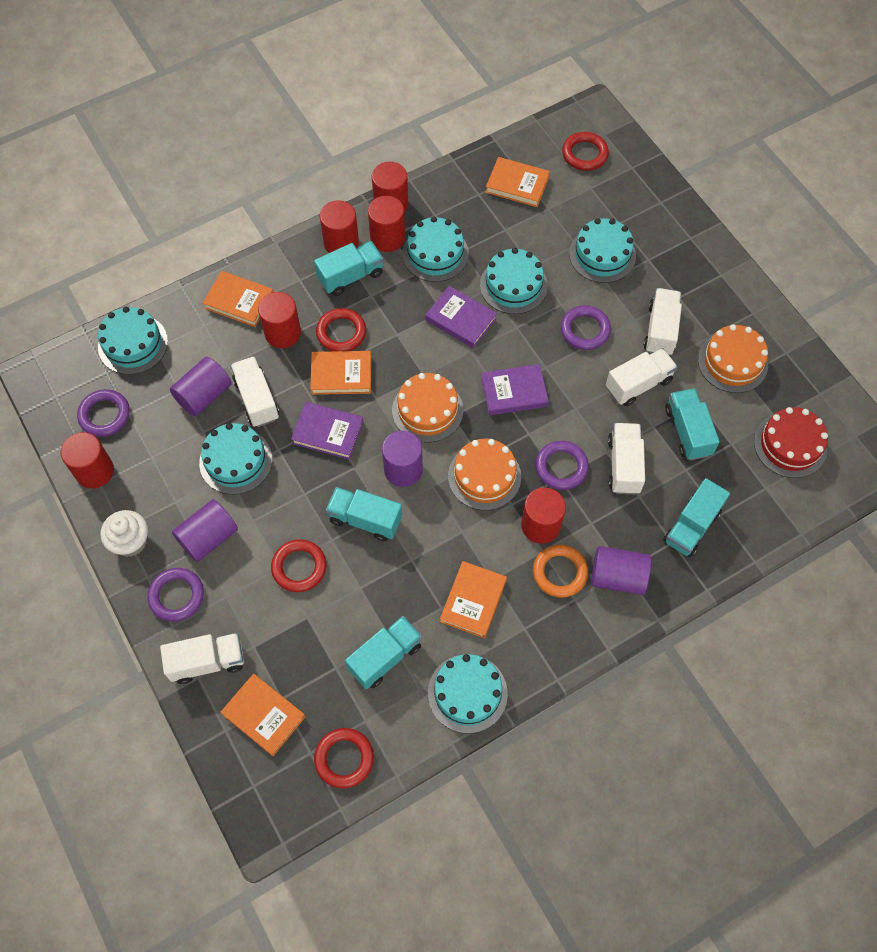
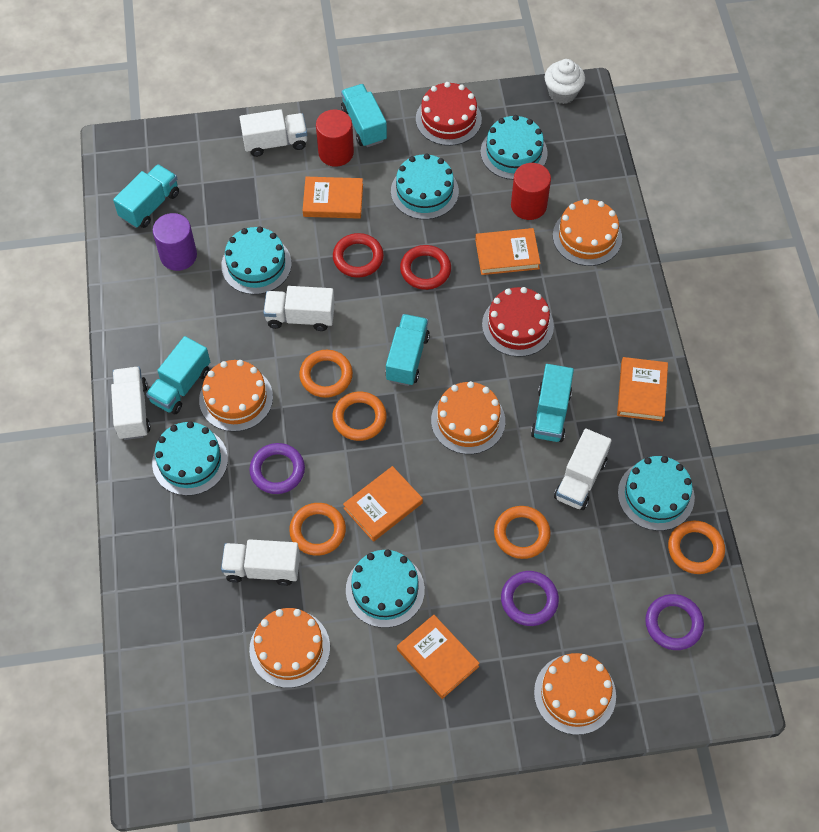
orange cake: 3 -> 5
orange ring: 1 -> 5
purple book: 3 -> 0
purple cylinder: 4 -> 1
purple ring: 4 -> 3
red cake: 1 -> 2
red cylinder: 6 -> 2
red ring: 4 -> 2

